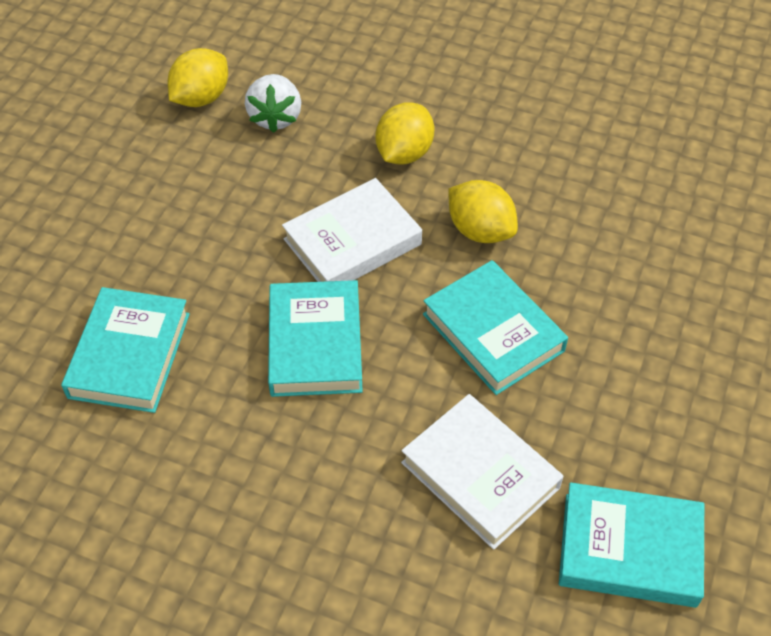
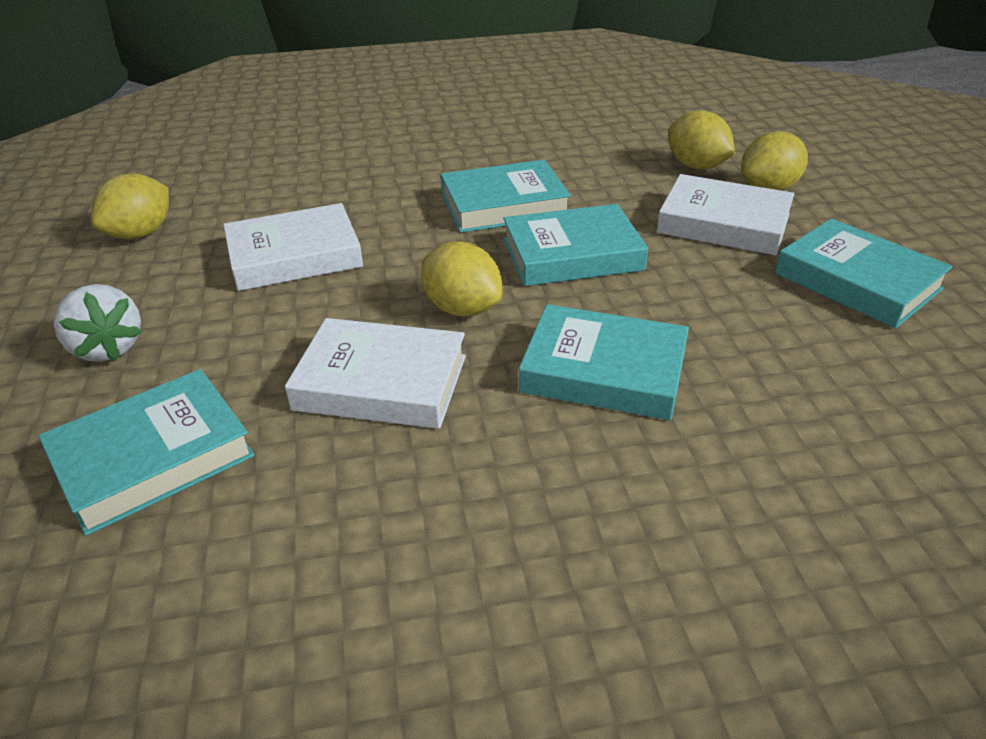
turquoise book: 4 -> 5
white book: 2 -> 3
yellow lemon: 3 -> 4

